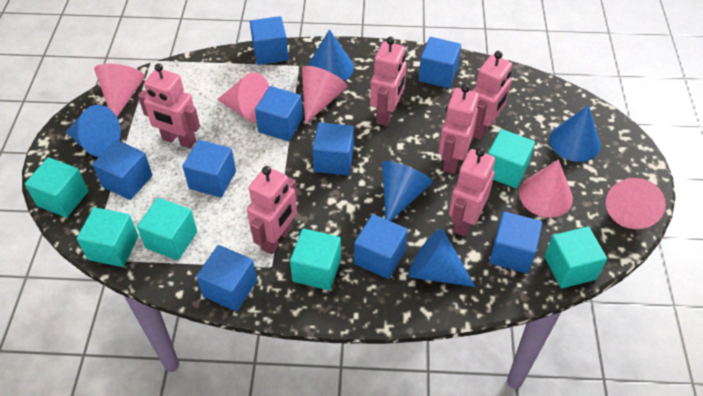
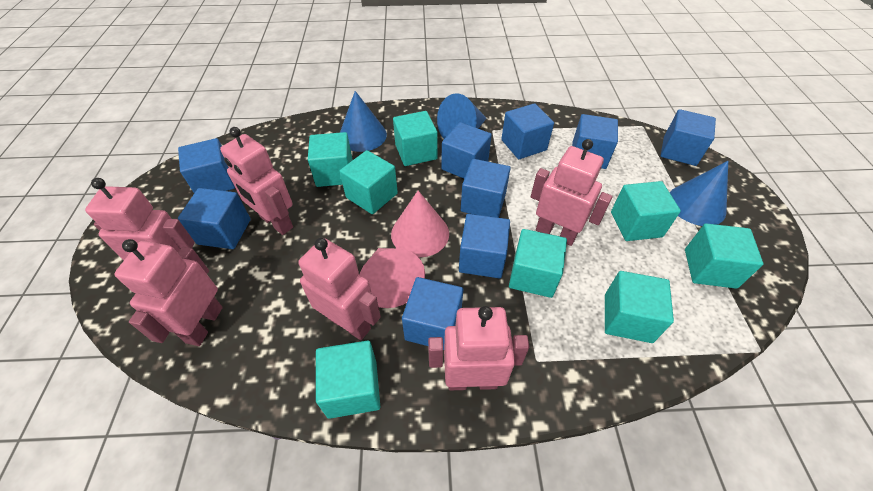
blue cone: 5 -> 3
pink cone: 5 -> 2
turquoise cube: 6 -> 8

